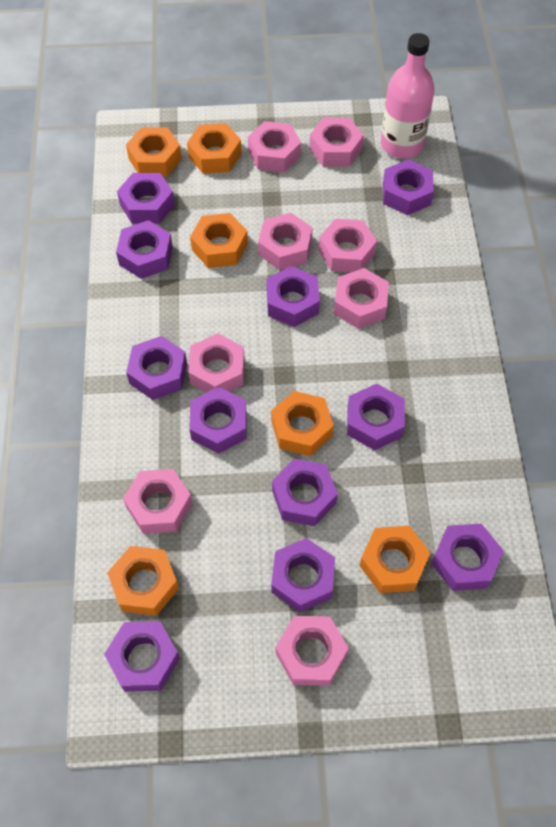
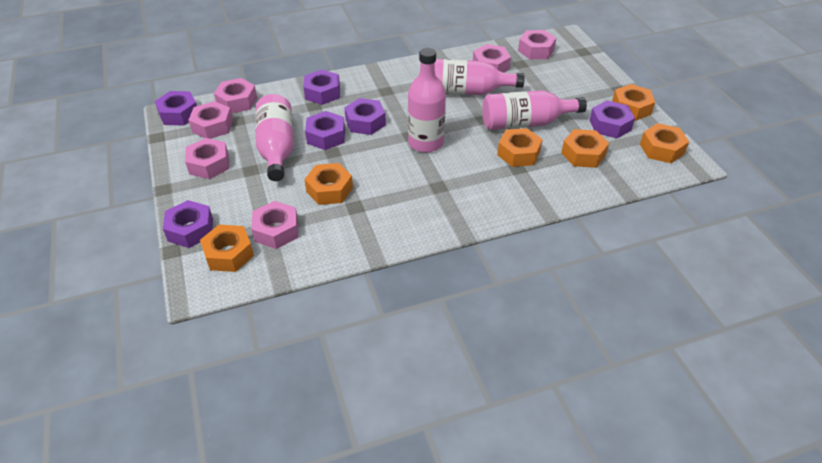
pink bottle: 1 -> 4
pink nut: 8 -> 6
purple nut: 11 -> 6

